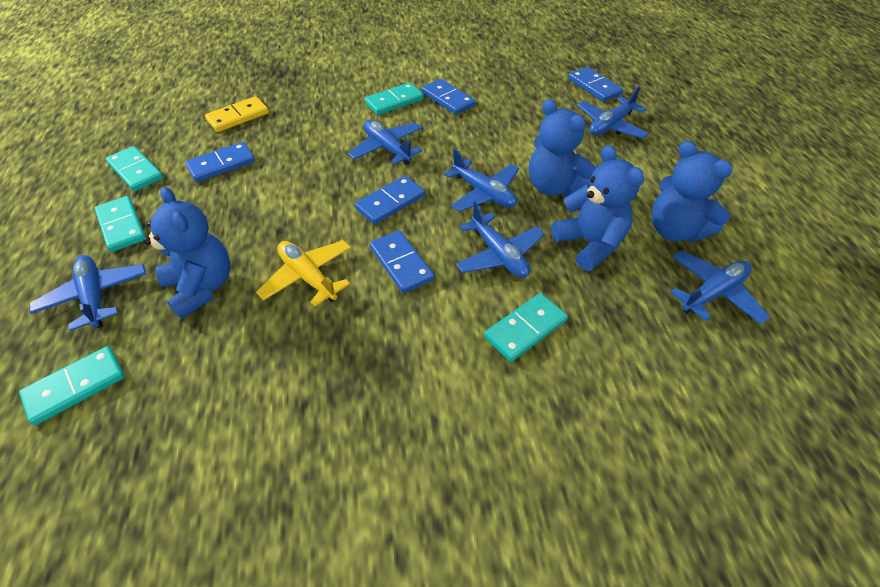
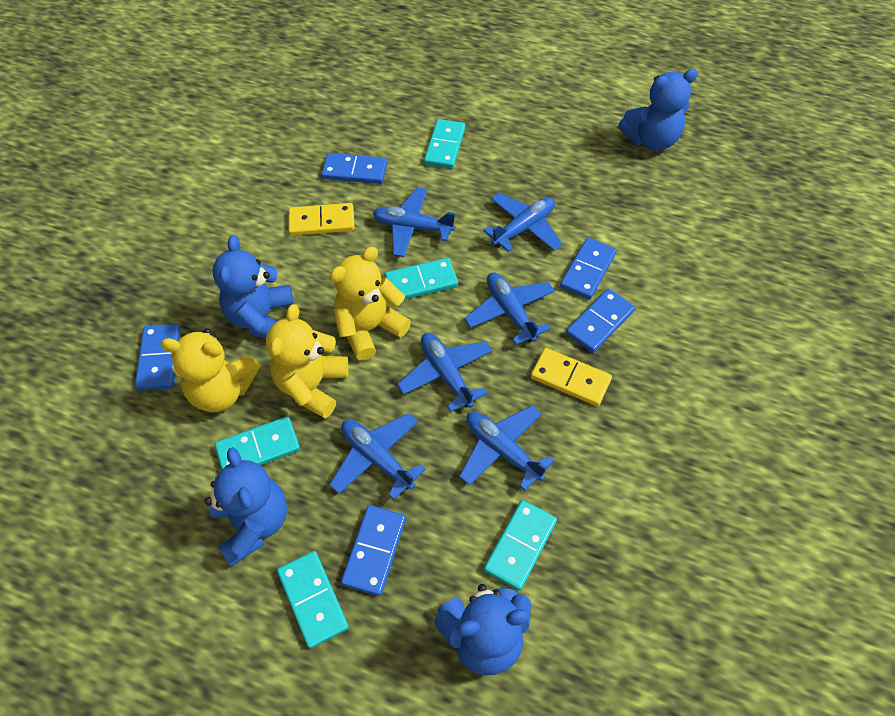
yellow domino: 1 -> 2
yellow plane: 1 -> 0
yellow teddy bear: 0 -> 3

